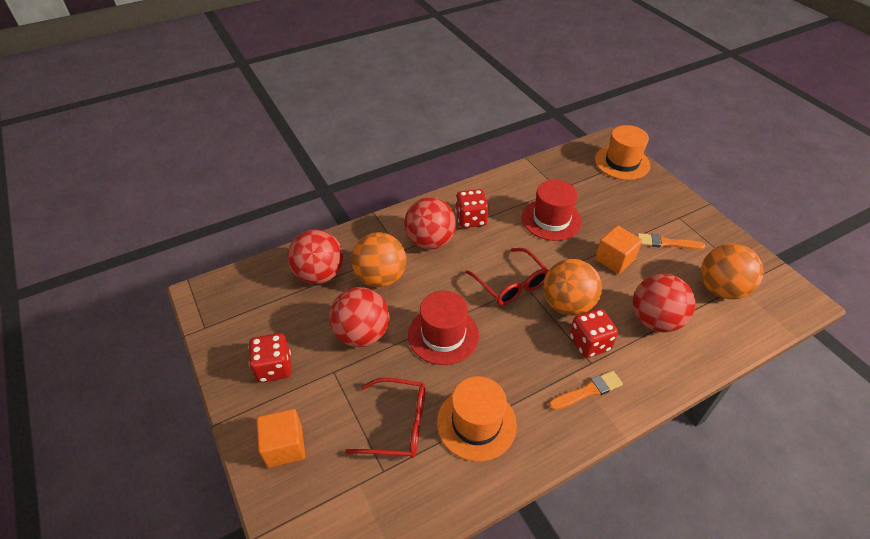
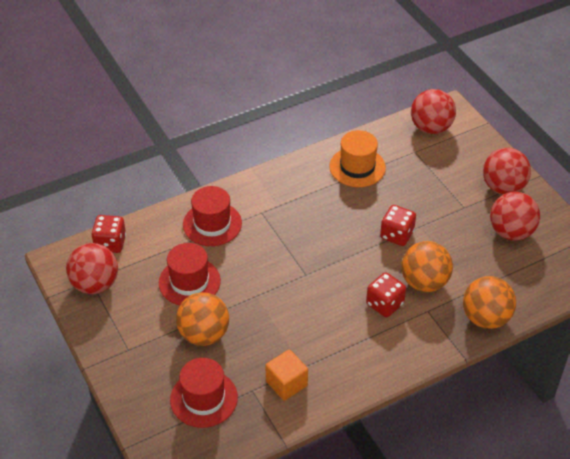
orange brush: 2 -> 0
orange cube: 2 -> 1
orange hat: 2 -> 1
red glasses: 2 -> 0
red hat: 2 -> 3

